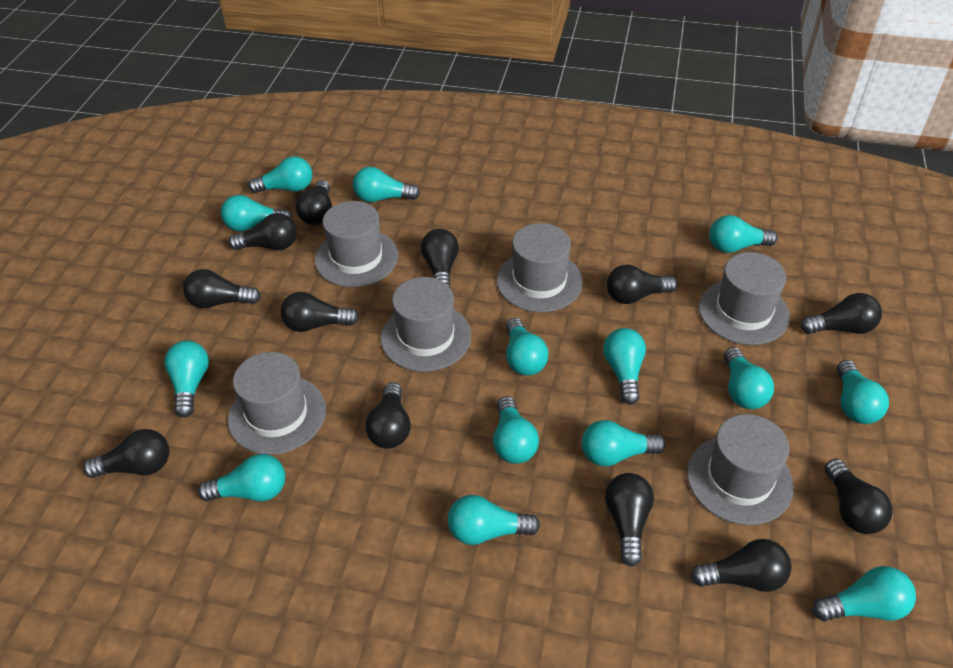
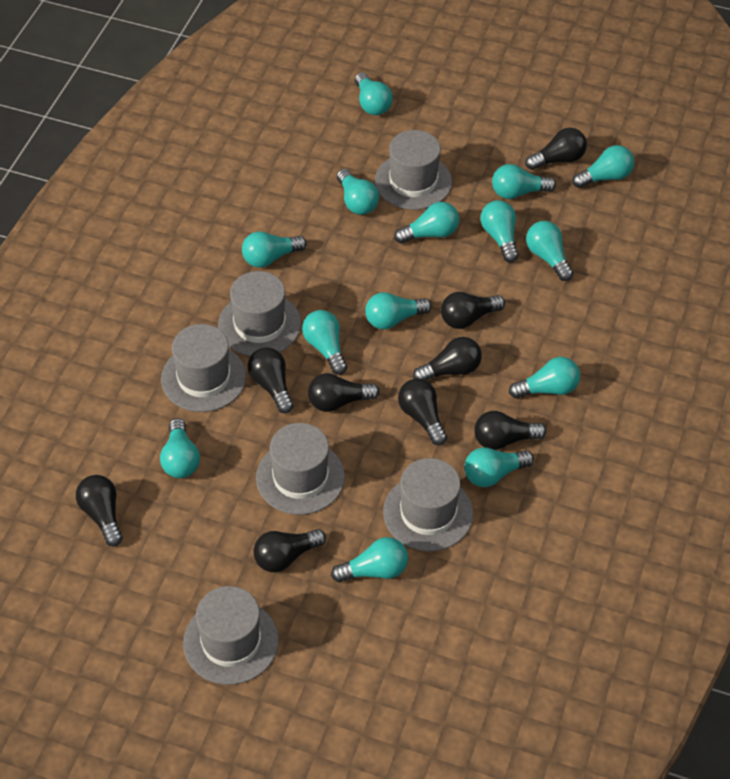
black light bulb: 12 -> 9

